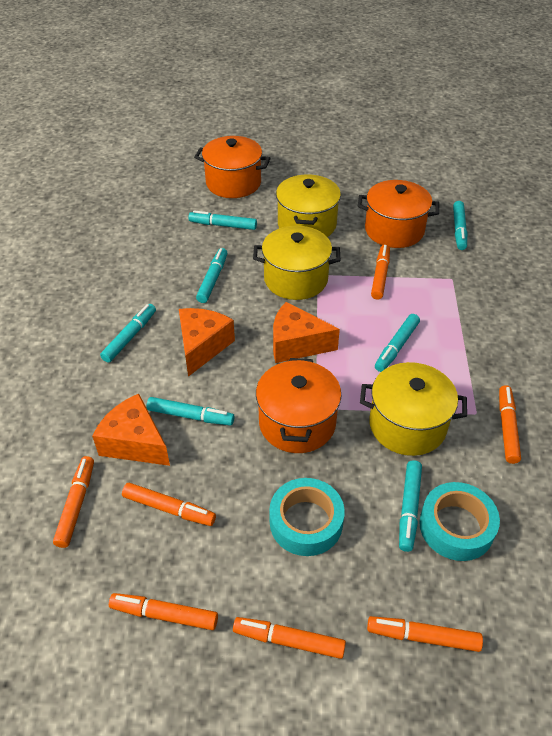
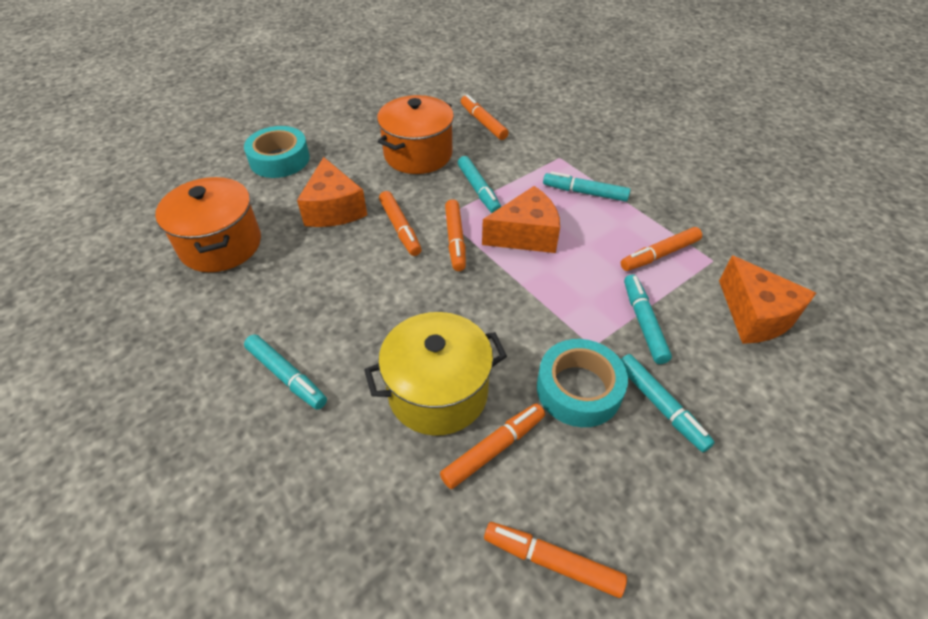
orange marker: 7 -> 6
orange pot: 3 -> 2
turquoise marker: 7 -> 5
yellow pot: 3 -> 1

